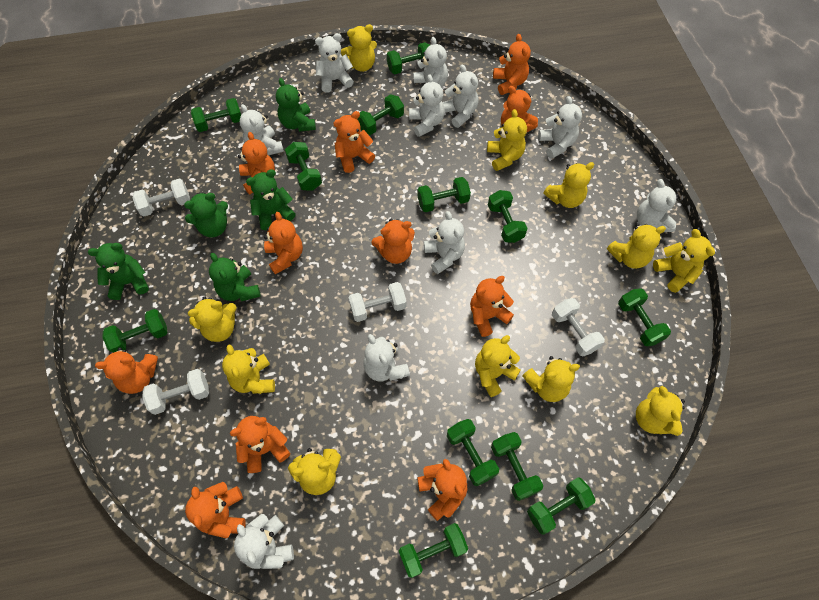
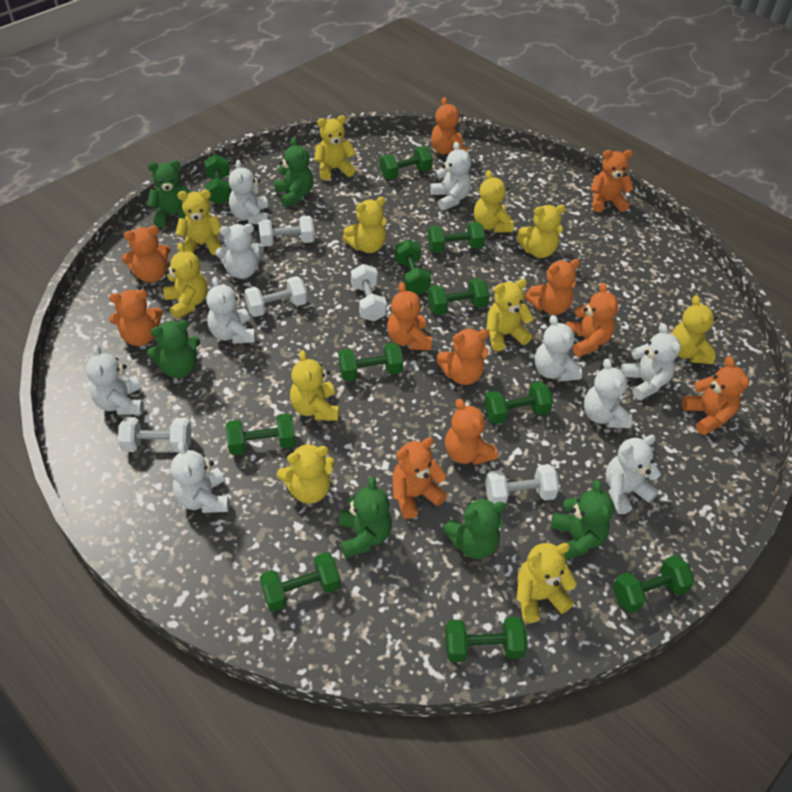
green dumbbell: 12 -> 11
green teddy bear: 5 -> 6
white dumbbell: 4 -> 5

